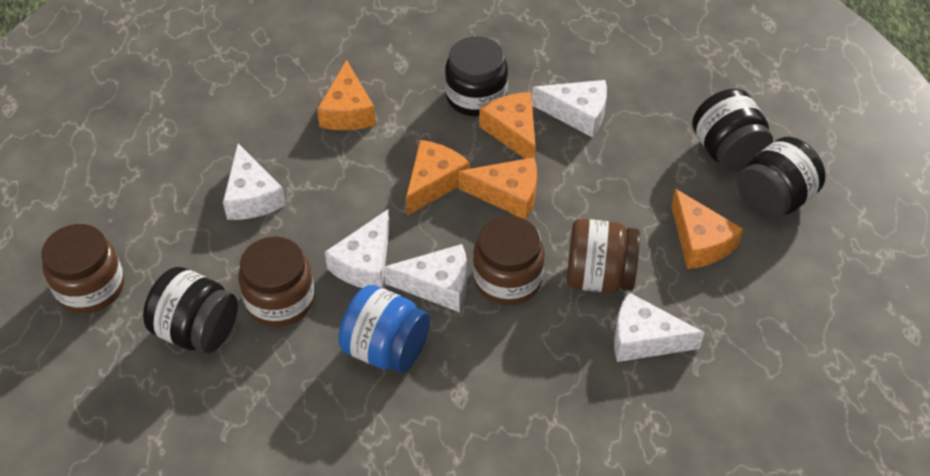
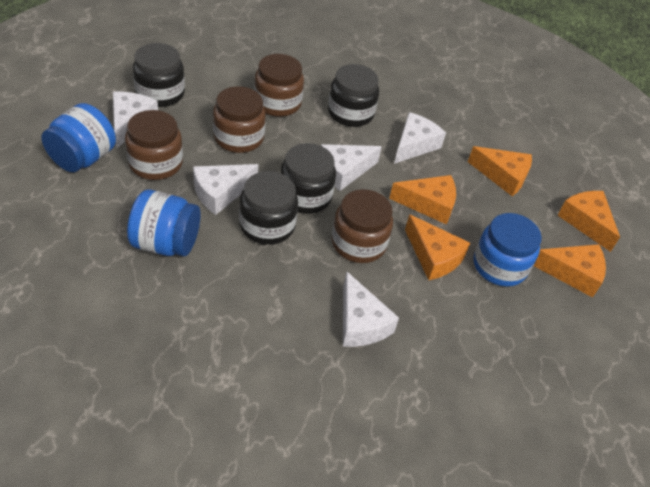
blue jar: 1 -> 3

